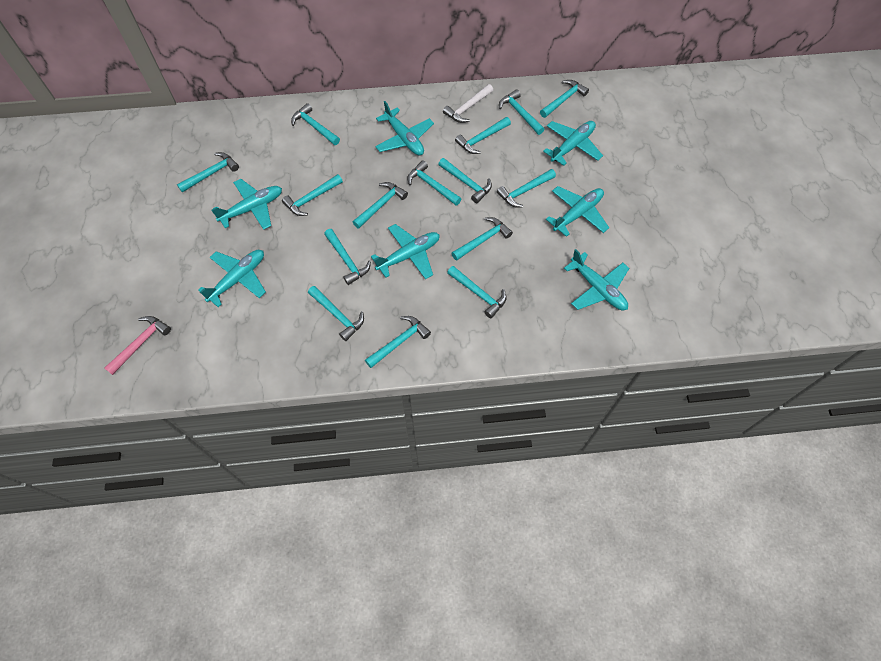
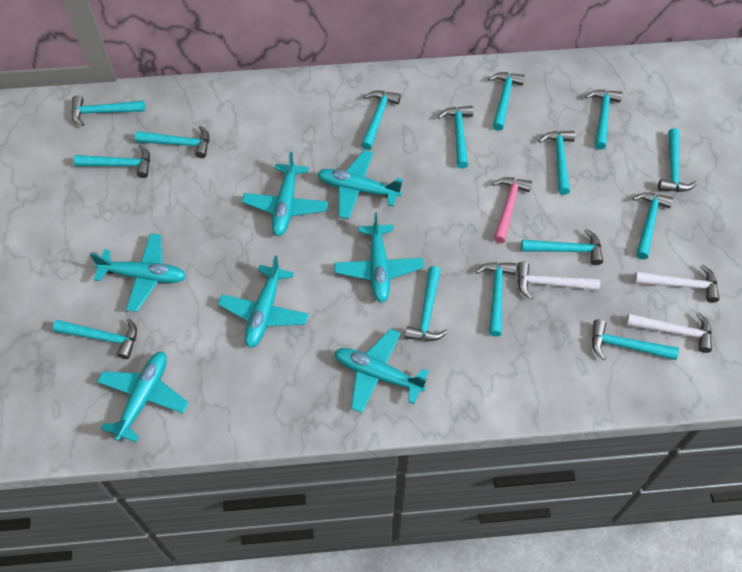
white hammer: 1 -> 3

